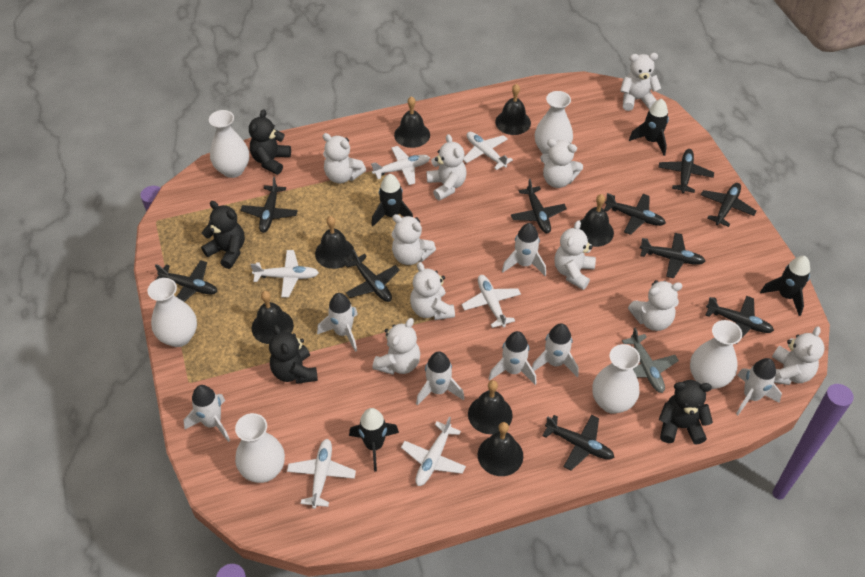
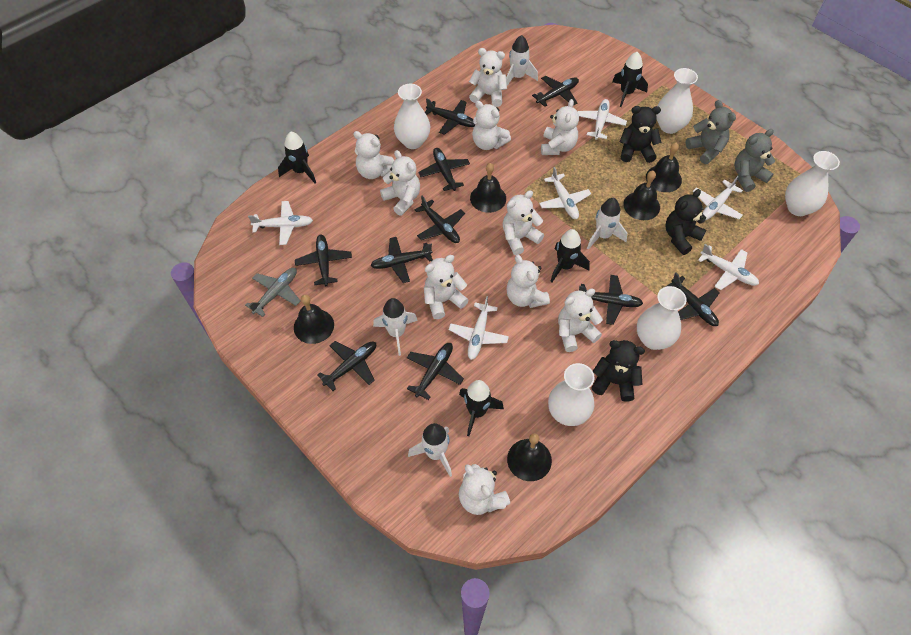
black bell: 7 -> 5
black teddy bear: 4 -> 3
grey teddy bear: 0 -> 2
white rocket: 7 -> 4
white vase: 6 -> 5

